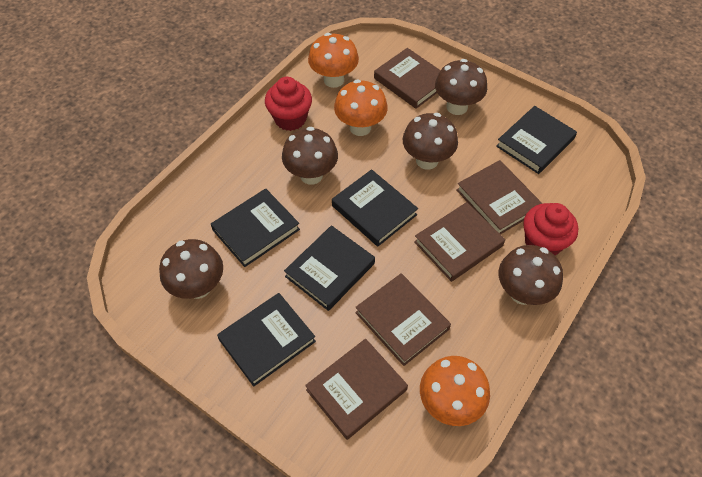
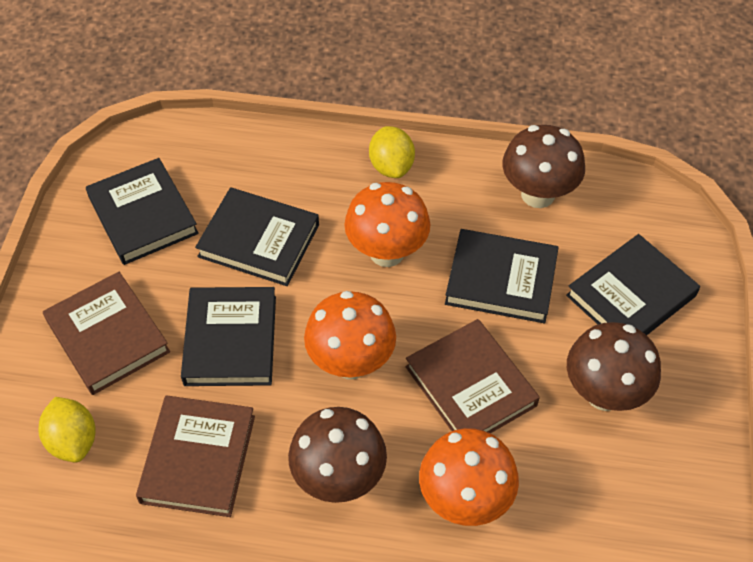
brown book: 5 -> 3
brown mushroom: 5 -> 3
red cupcake: 2 -> 0
yellow lemon: 0 -> 2

